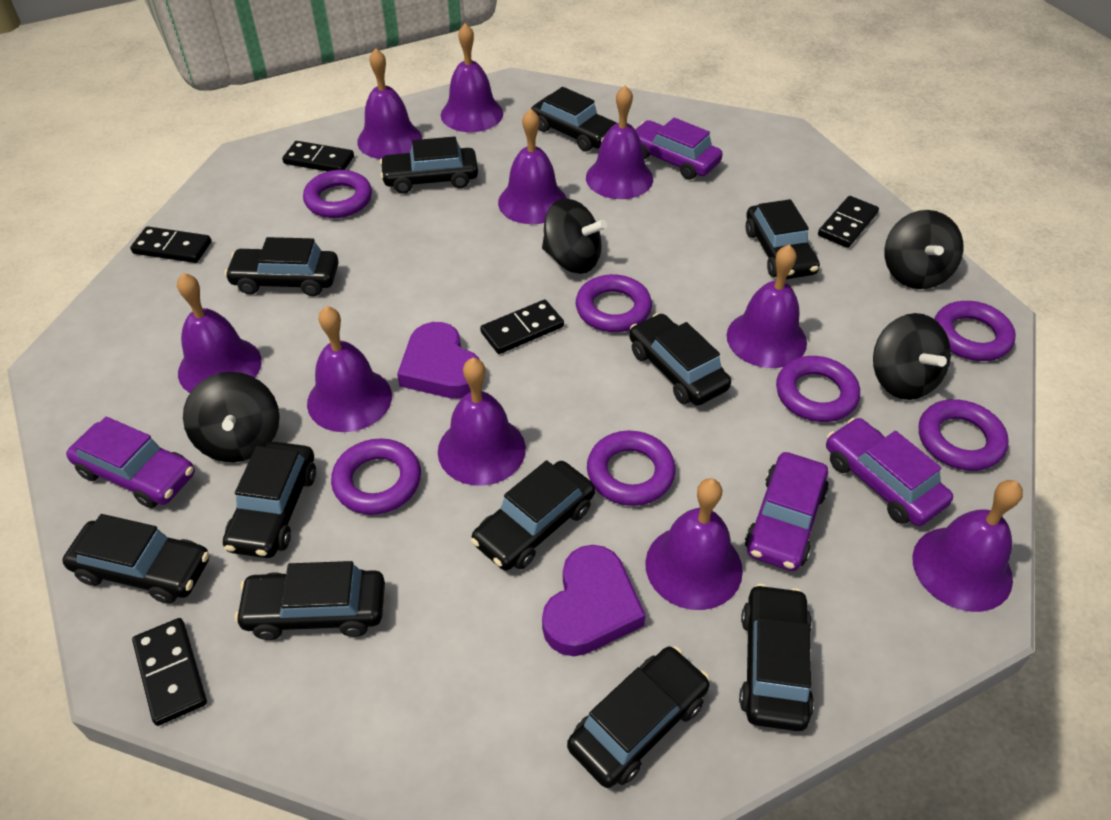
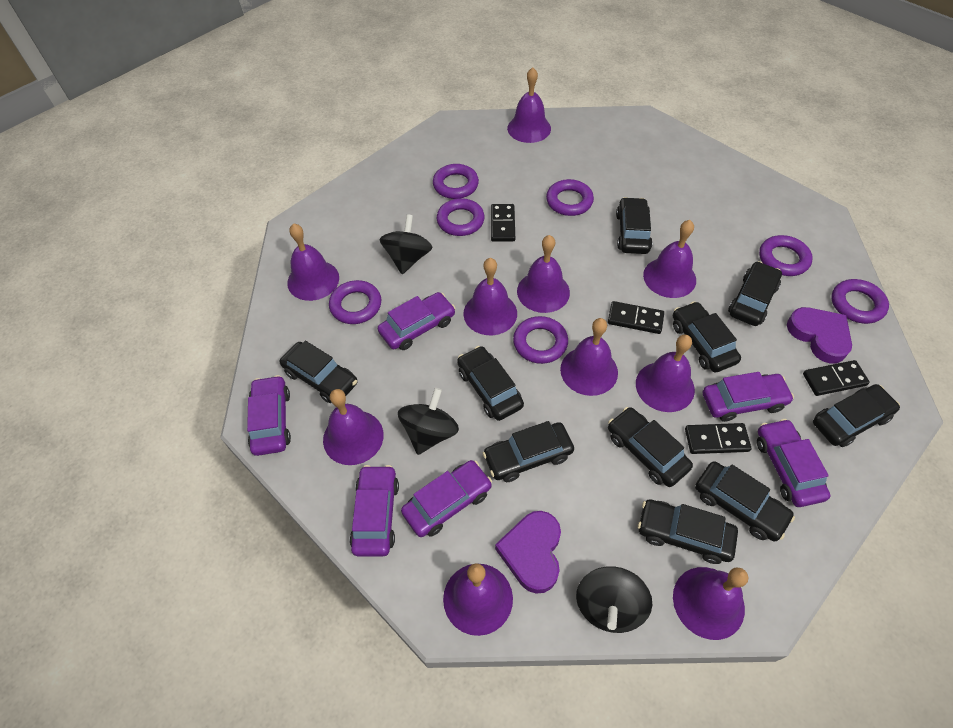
black car: 11 -> 10
black domino: 5 -> 4
black spinning top: 4 -> 3
purple car: 4 -> 6

